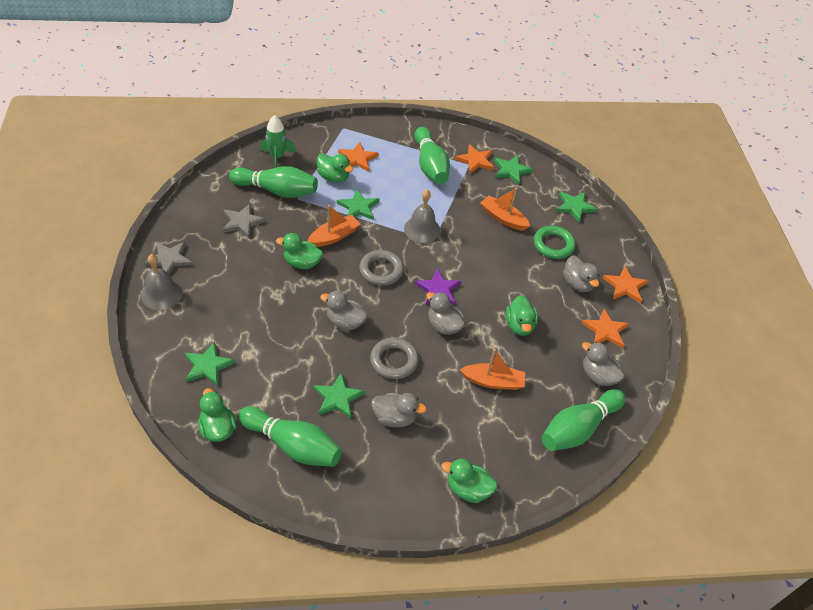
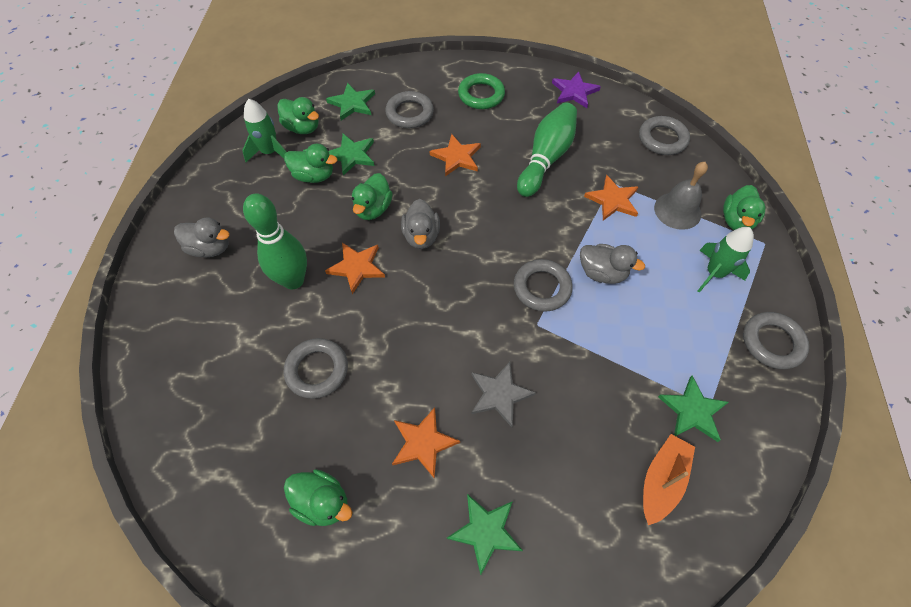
green bowling pin: 4 -> 2
green rocket: 1 -> 2
green star: 5 -> 4
grey bell: 2 -> 1
grey duck: 5 -> 3
grey ring: 2 -> 5
grey star: 2 -> 1
orange boat: 3 -> 1

